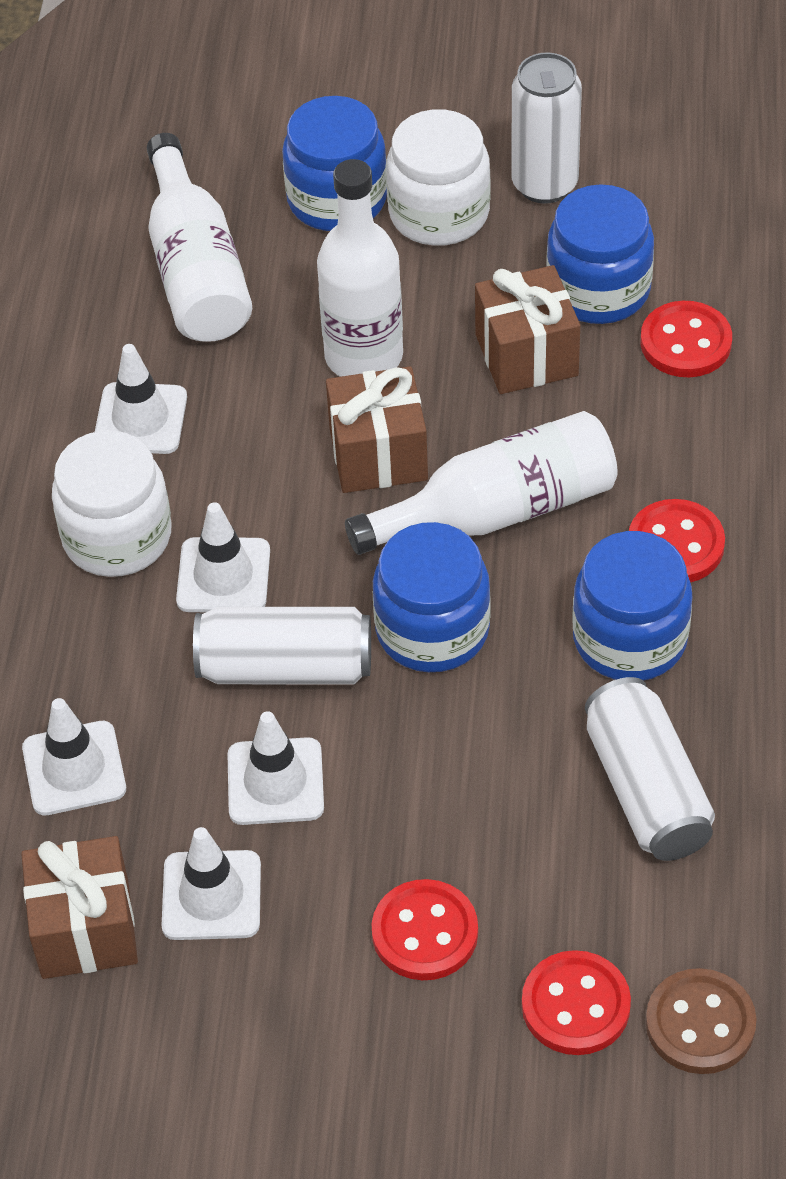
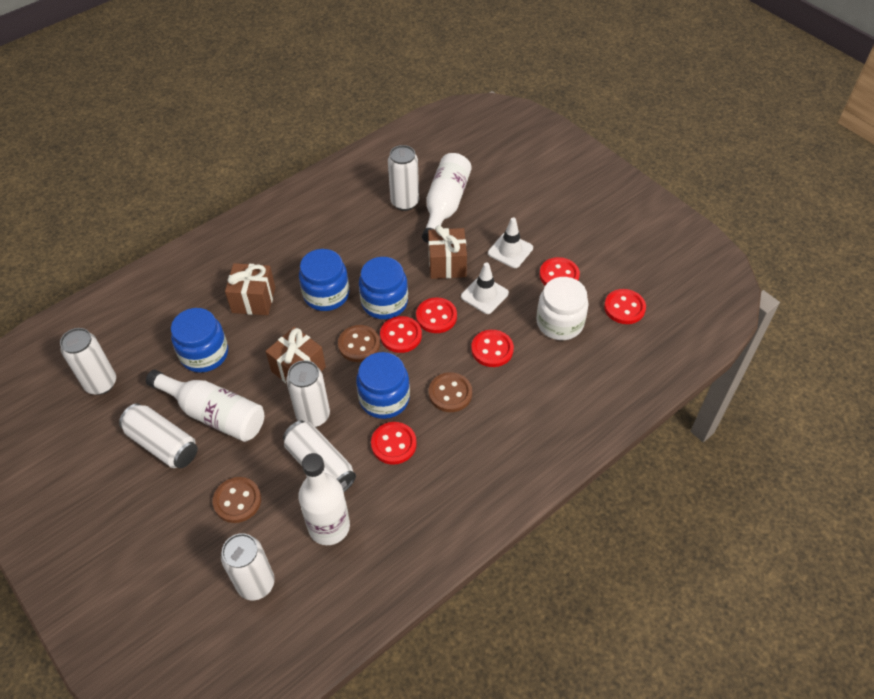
brown button: 1 -> 3
red button: 4 -> 6
white can: 3 -> 6
white jar: 2 -> 1
white traffic cone: 5 -> 2

